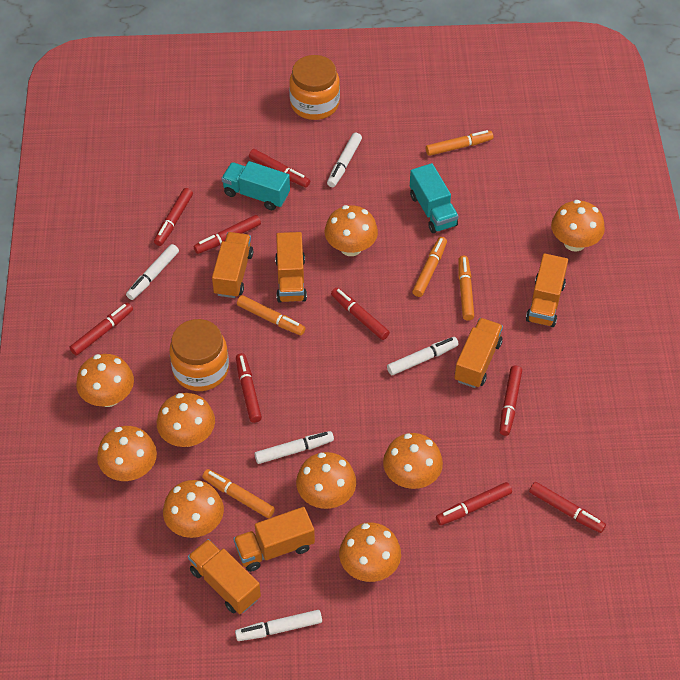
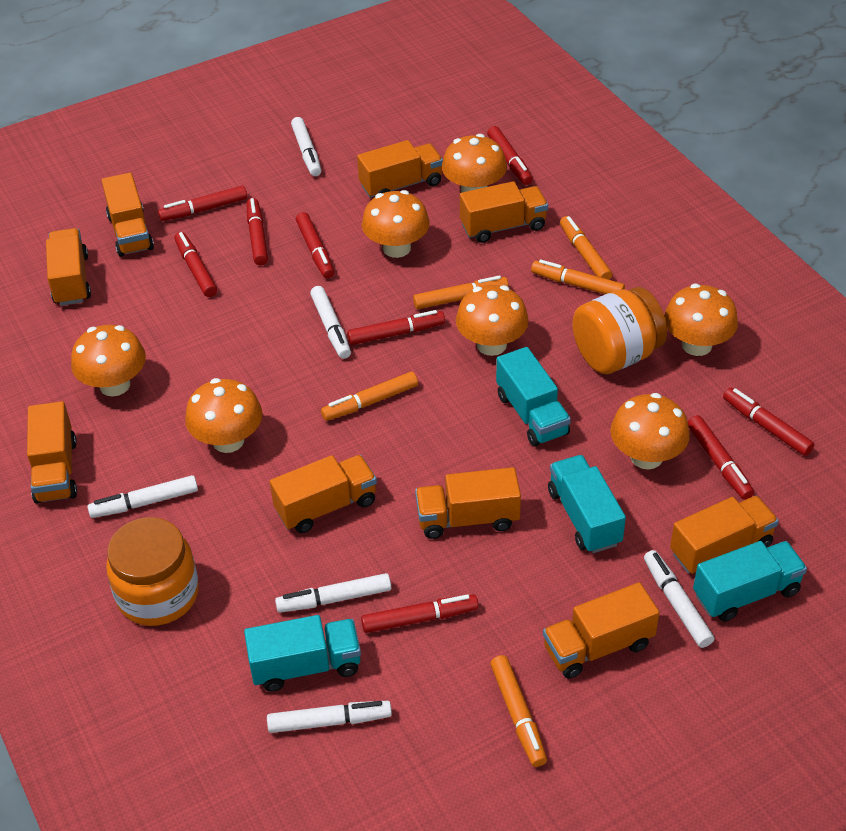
orange mushroom: 9 -> 7
orange truck: 6 -> 9
turquoise truck: 2 -> 4
white marker: 5 -> 6

